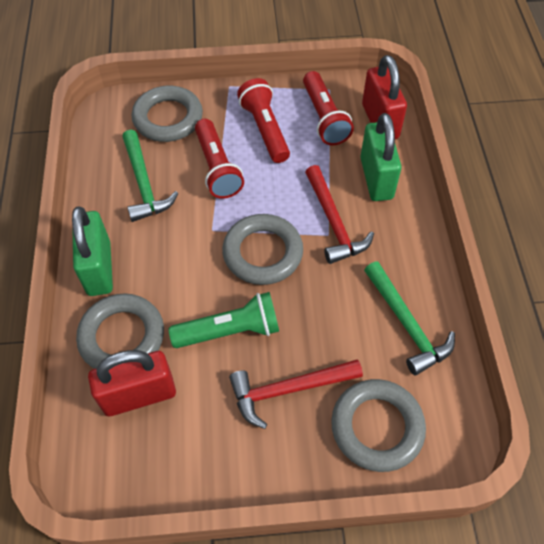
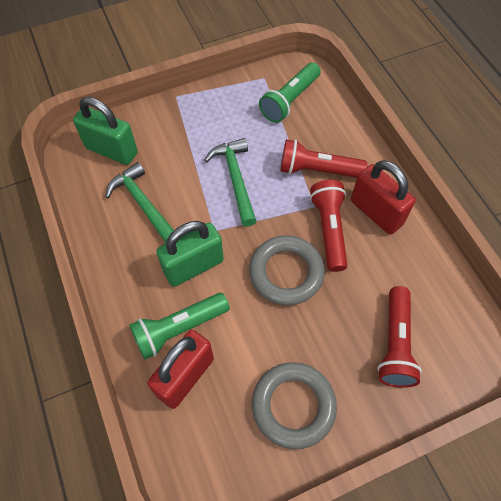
green flashlight: 1 -> 2
grey ring: 4 -> 2
red hammer: 2 -> 0

